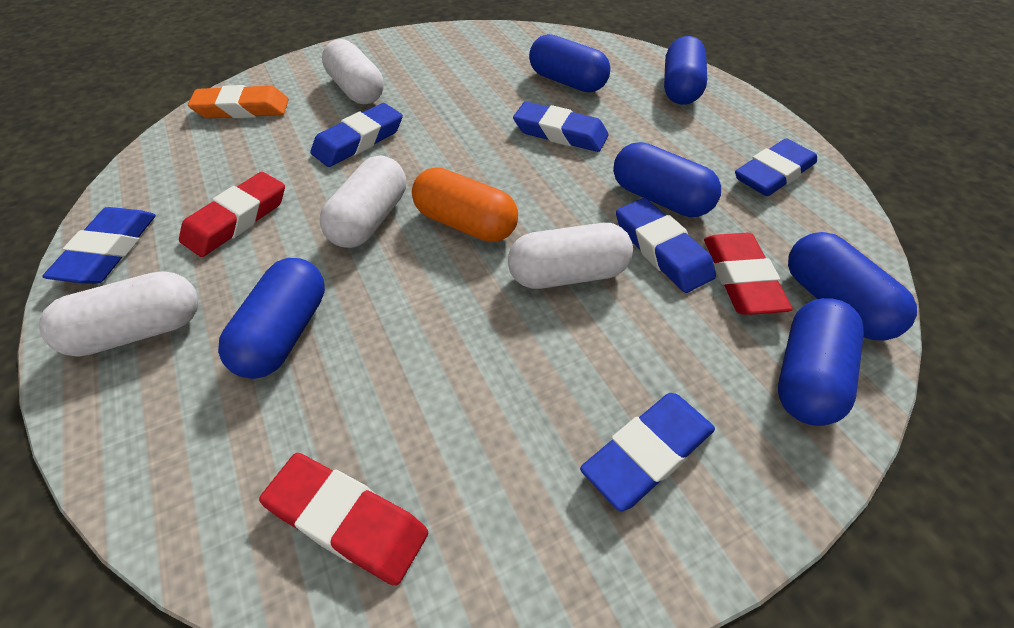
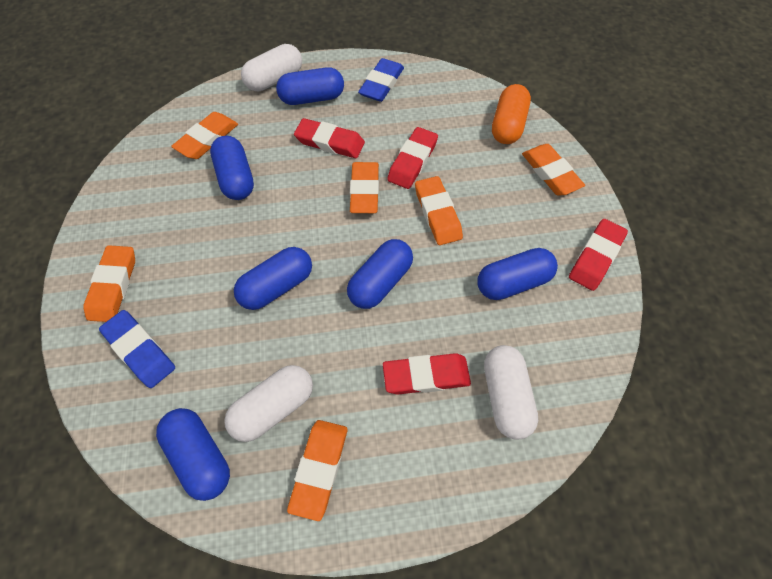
blue eraser: 6 -> 2
orange eraser: 1 -> 6
red eraser: 3 -> 4
white capsule: 4 -> 3

